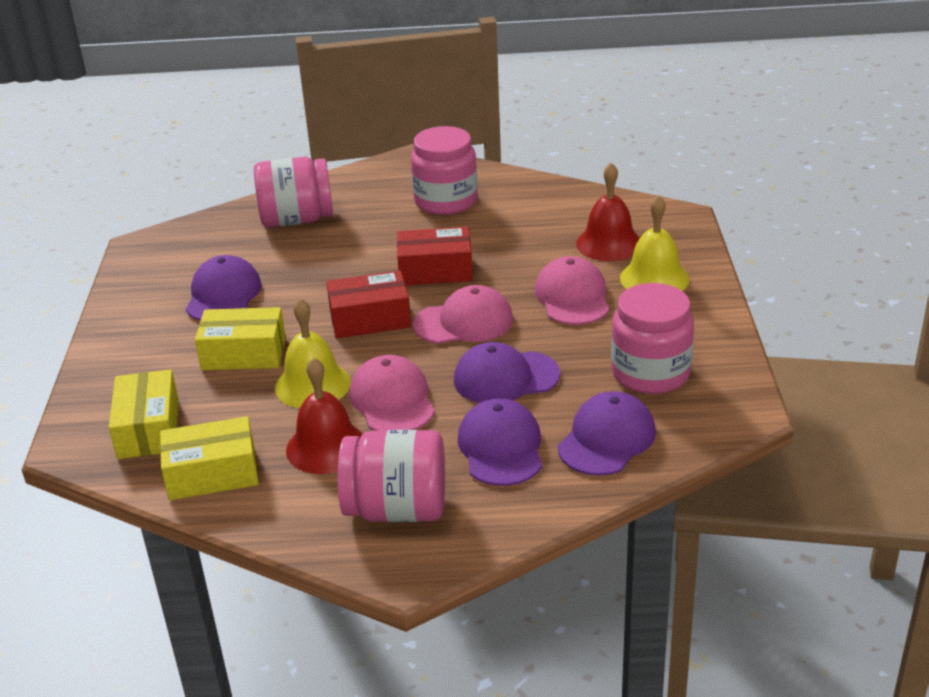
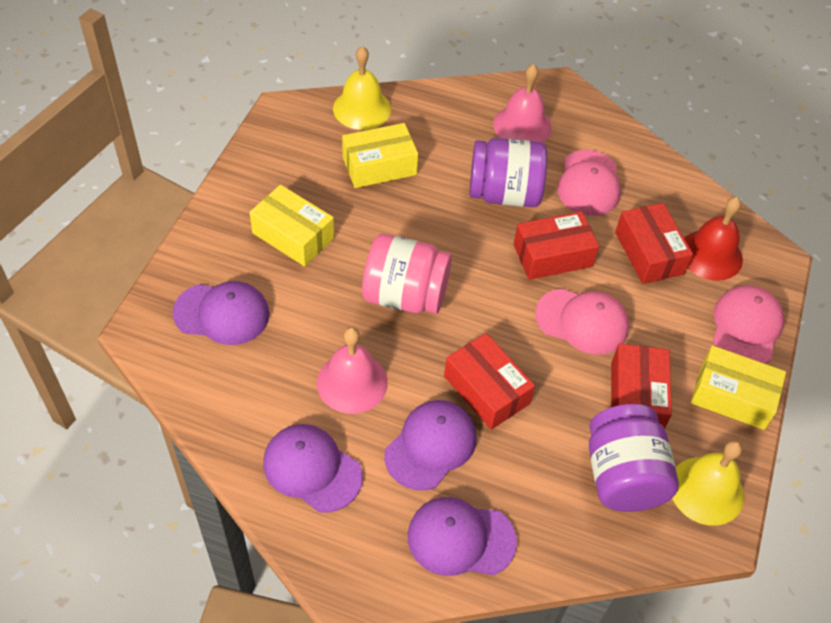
pink bell: 0 -> 2
pink jar: 4 -> 1
purple jar: 0 -> 2
red bell: 2 -> 1
red box: 2 -> 4

